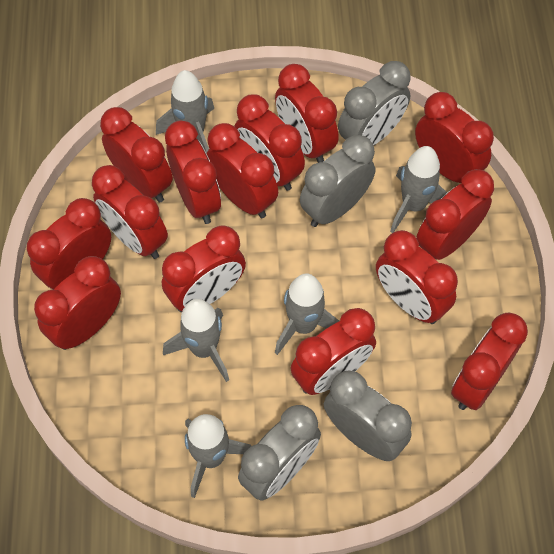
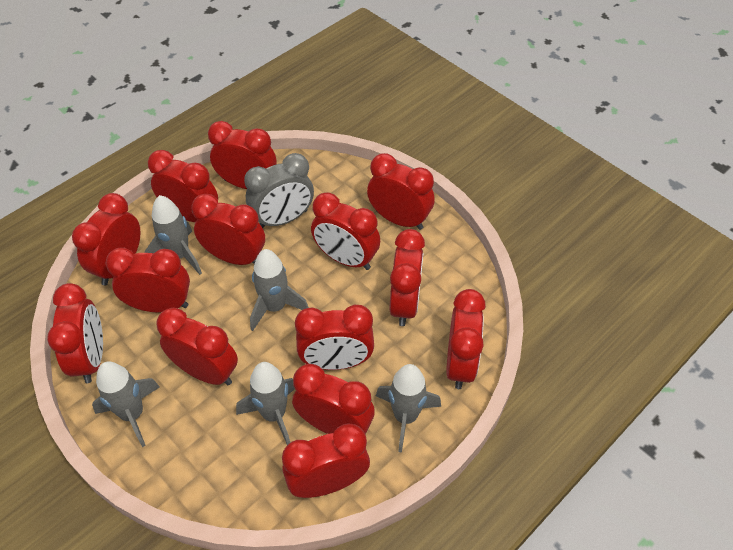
grey clock: 4 -> 1

